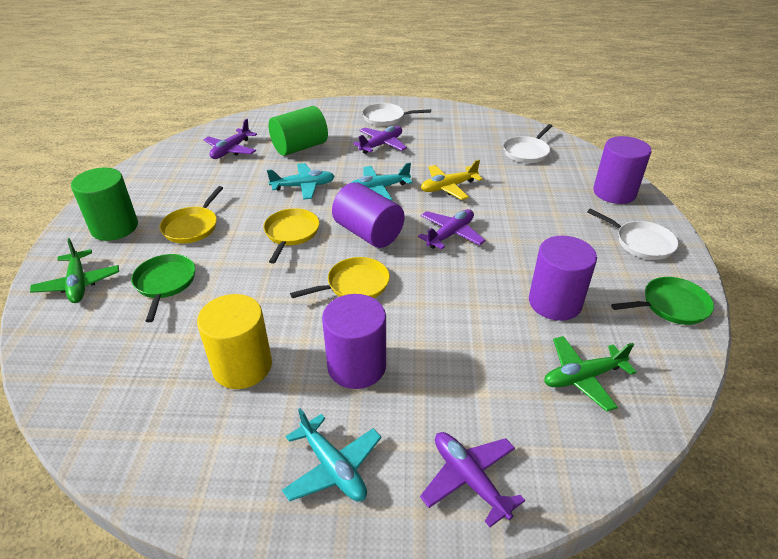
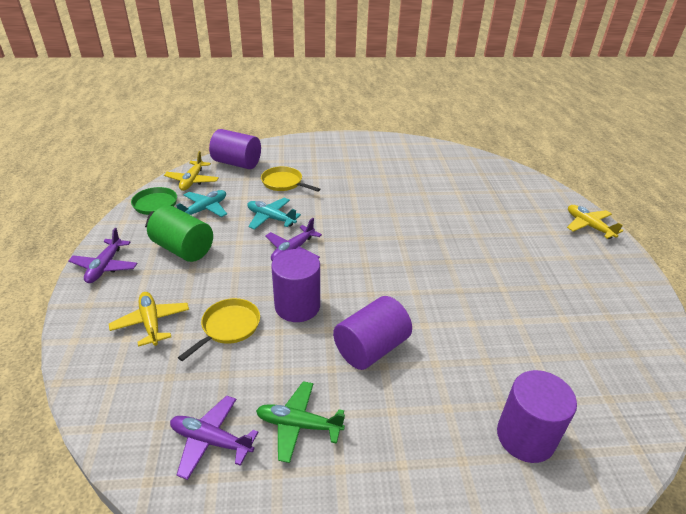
green cylinder: 2 -> 1
green pan: 2 -> 1
green plane: 2 -> 1
purple plane: 4 -> 3
turquoise plane: 3 -> 2
white pan: 3 -> 0
yellow cylinder: 1 -> 0
yellow pan: 3 -> 2
yellow plane: 1 -> 3

